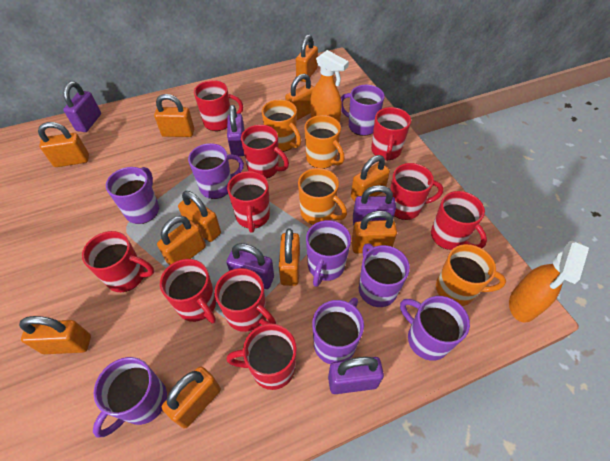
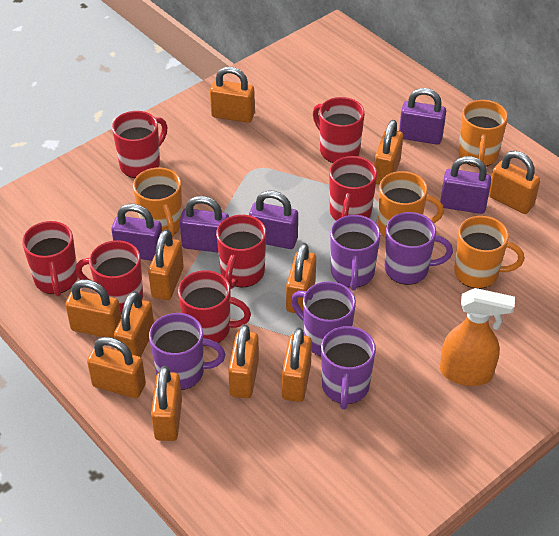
orange spray bottle: 2 -> 1
purple mug: 8 -> 5
red mug: 10 -> 7

